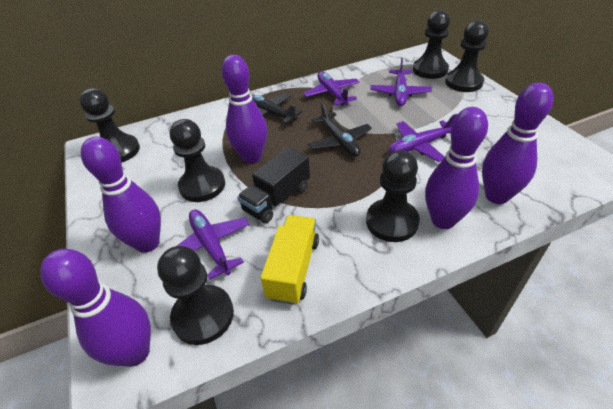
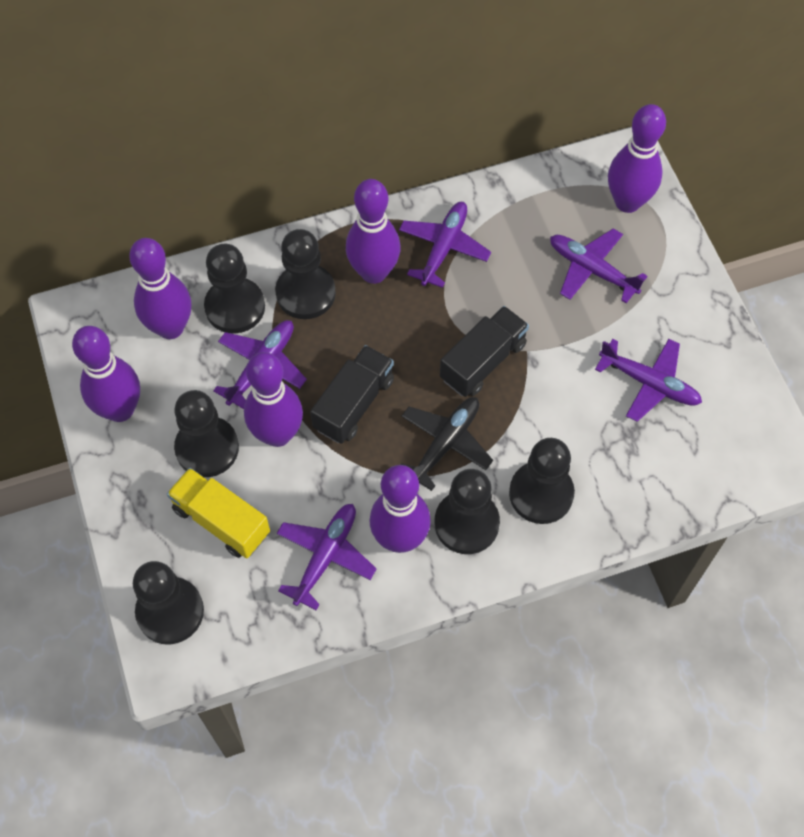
black plane: 2 -> 1
black truck: 1 -> 2
purple bowling pin: 5 -> 6
purple plane: 4 -> 5

